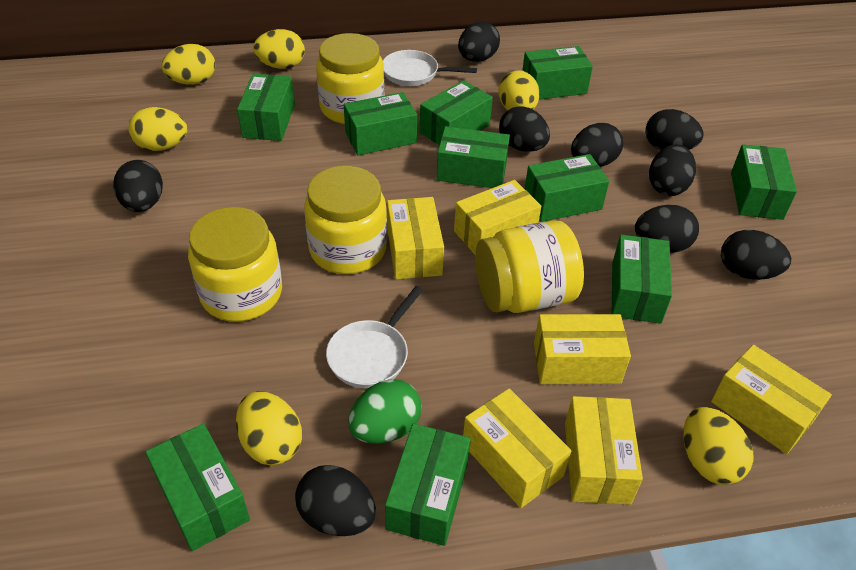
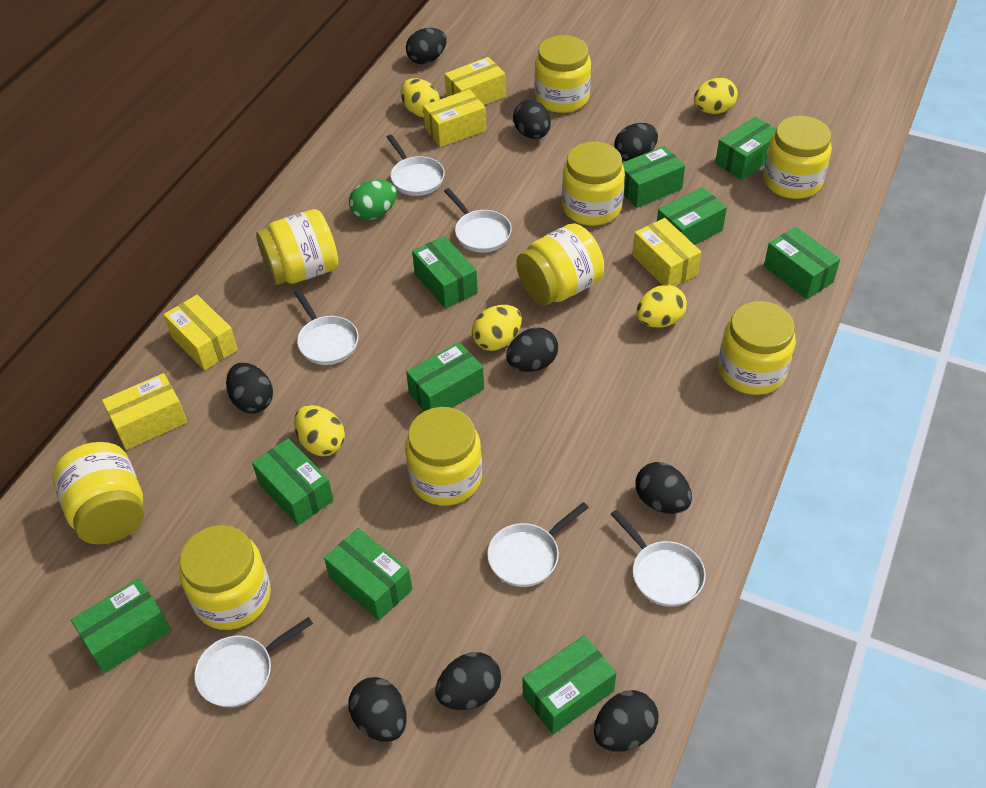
white pan: 2 -> 6
yellow box: 6 -> 5
yellow egg: 6 -> 5
yellow jar: 4 -> 9

